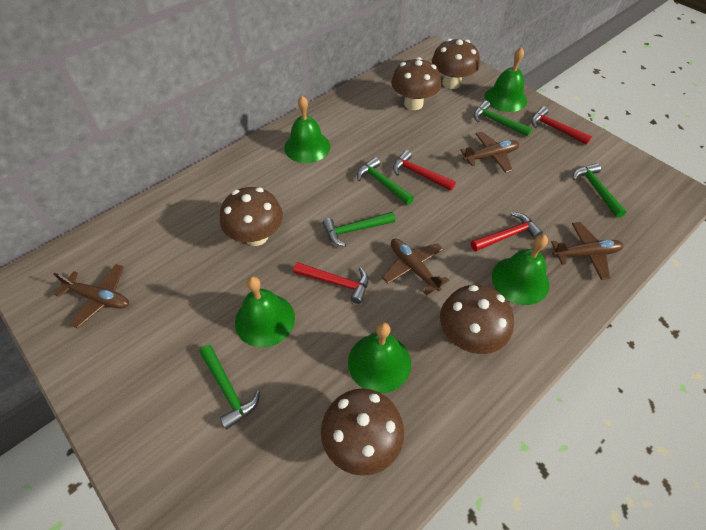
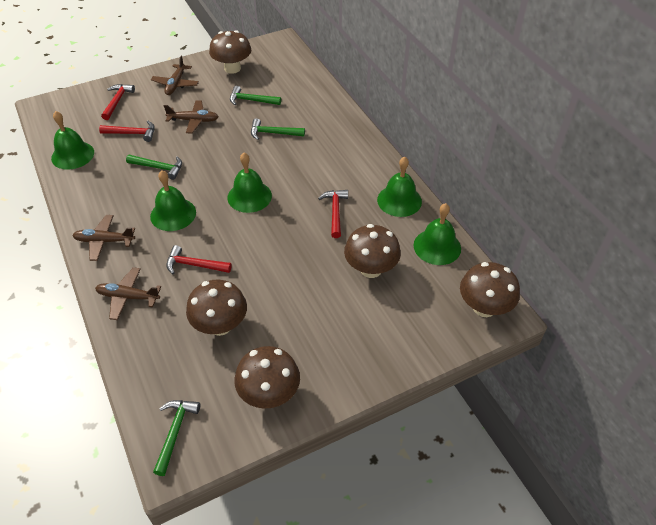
green hammer: 5 -> 4

